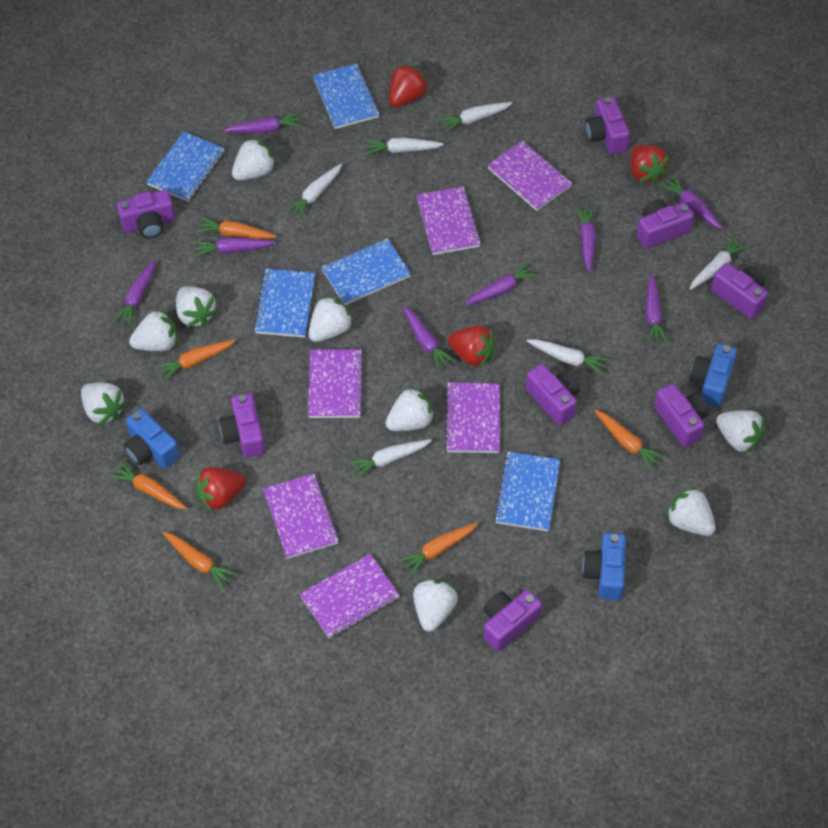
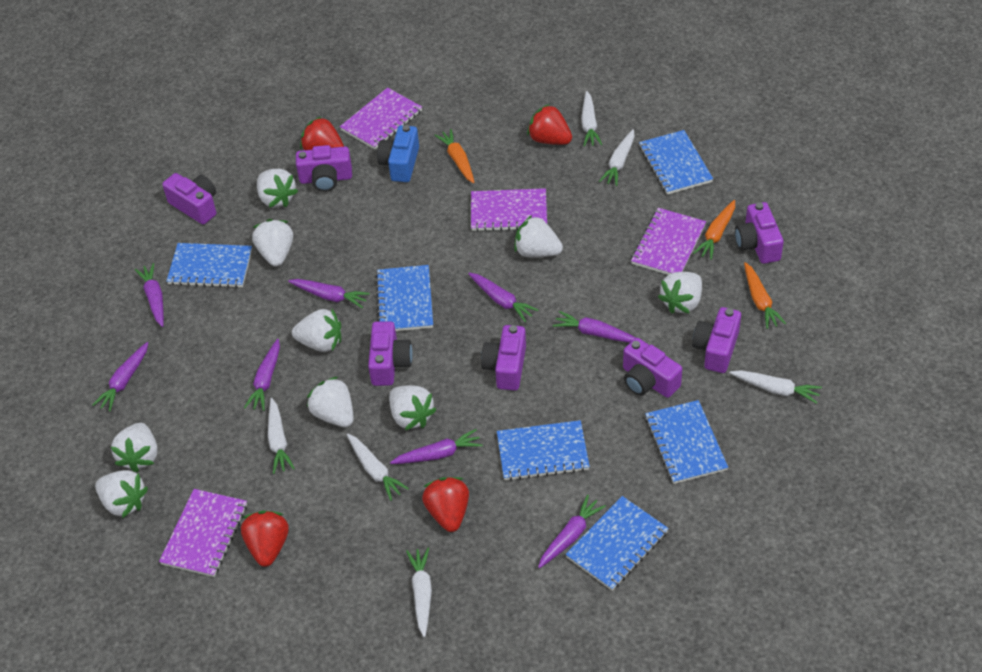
blue camera: 3 -> 1
blue notebook: 5 -> 6
orange carrot: 6 -> 3
purple camera: 8 -> 7
purple notebook: 6 -> 4

